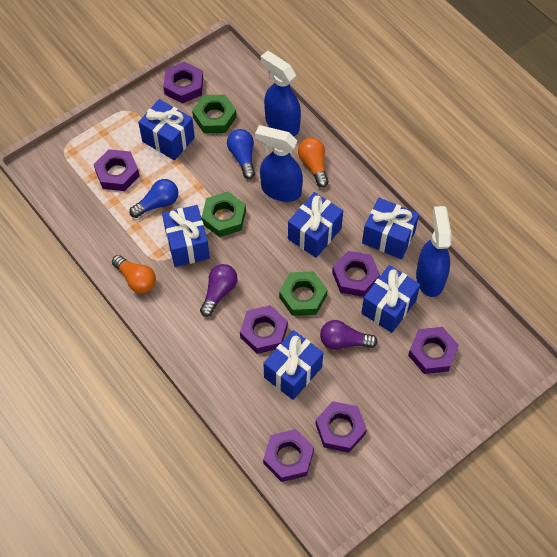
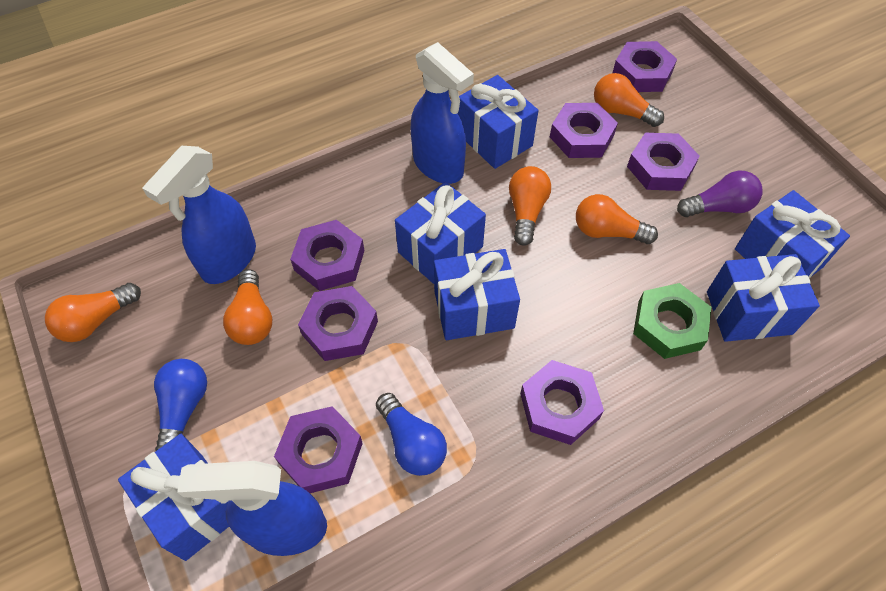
green nut: 3 -> 1
orange light bulb: 2 -> 5
purple light bulb: 2 -> 1

